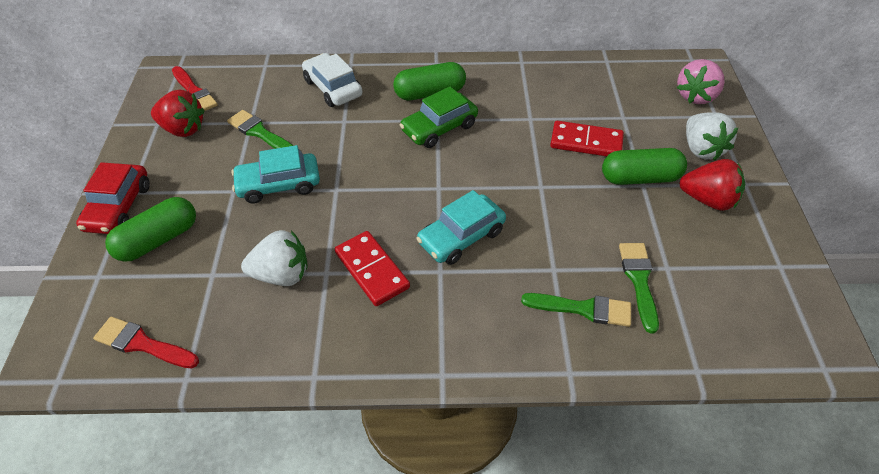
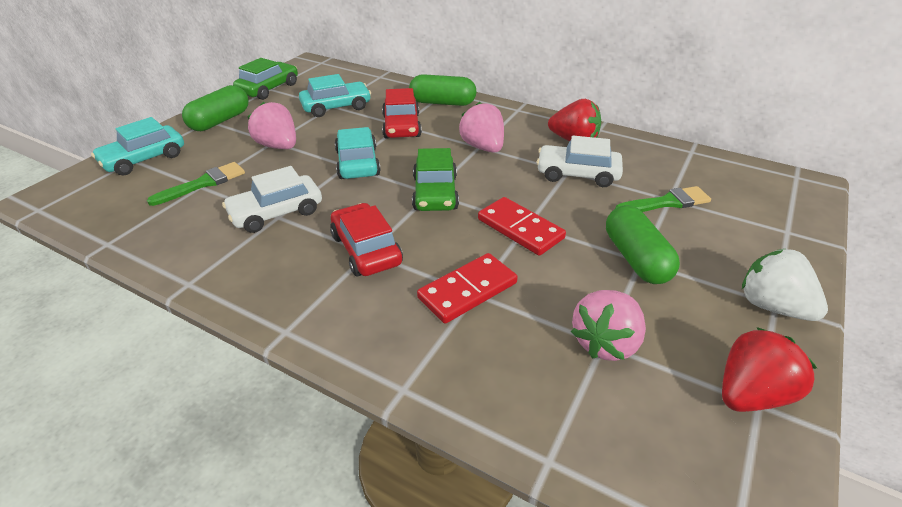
green brush: 3 -> 2
green car: 1 -> 2
pink strawberry: 1 -> 3
red brush: 2 -> 0
red car: 1 -> 2
turquoise car: 2 -> 3
white car: 1 -> 2
white strawberry: 2 -> 1

